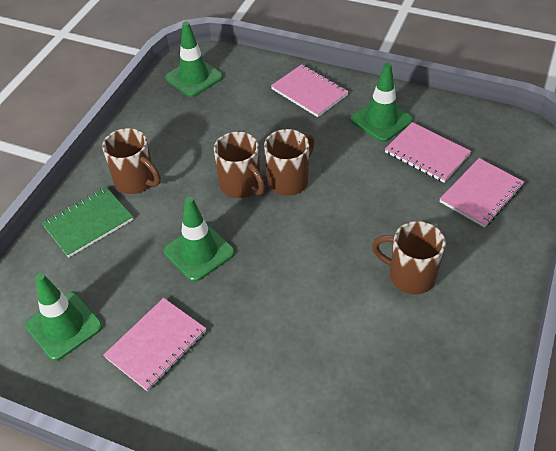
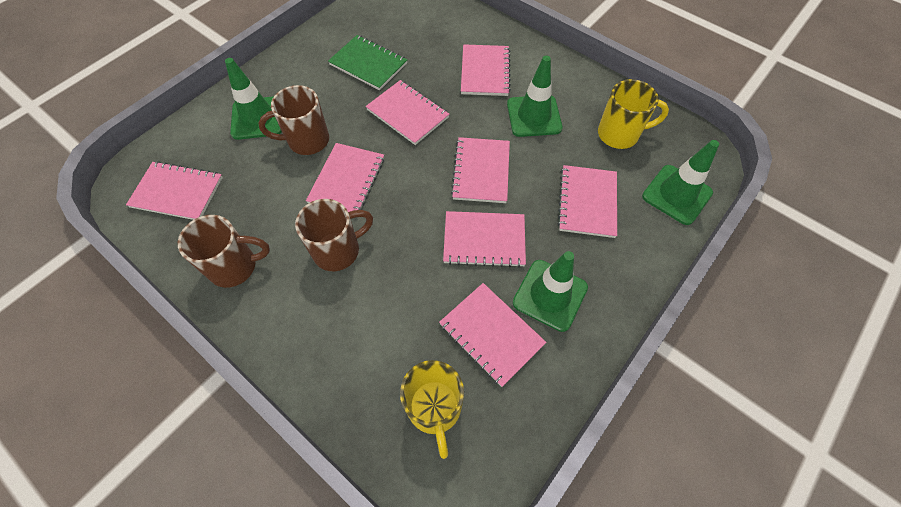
brown mug: 4 -> 3
pink notebook: 4 -> 8
yellow mug: 0 -> 2

